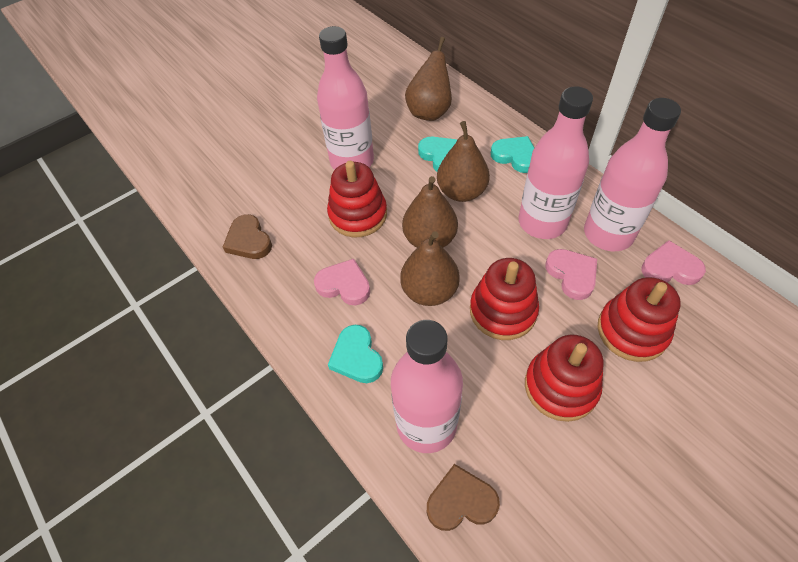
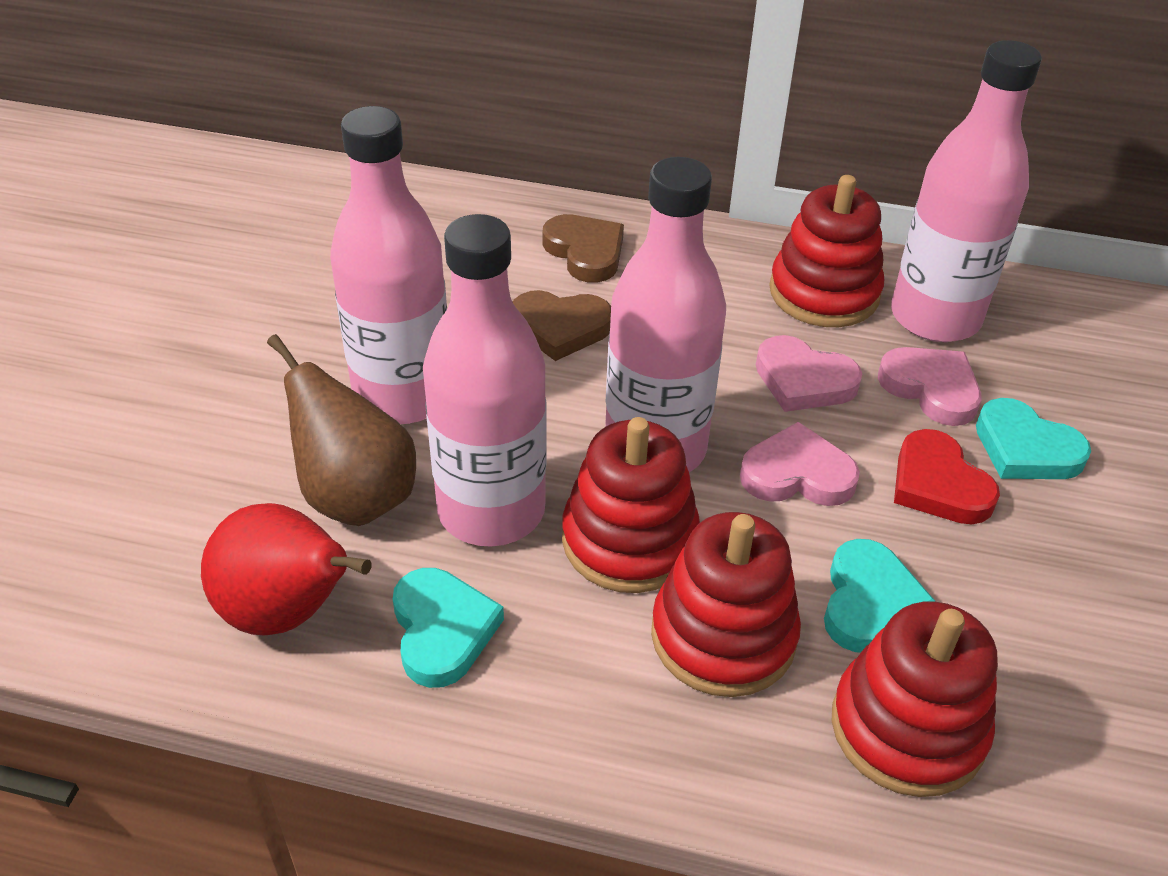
brown pear: 4 -> 1
red heart: 0 -> 1
red pear: 0 -> 1

